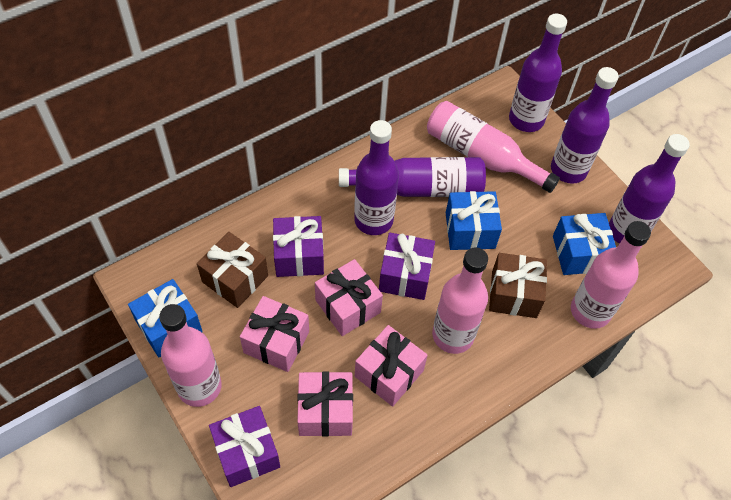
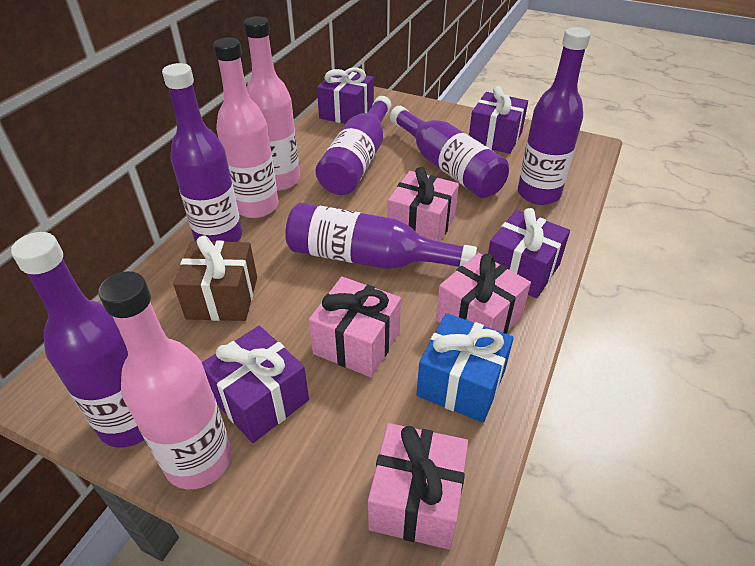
blue gift: 3 -> 1
brown gift: 2 -> 1
pink bottle: 4 -> 3
purple bottle: 5 -> 6
purple gift: 3 -> 4

